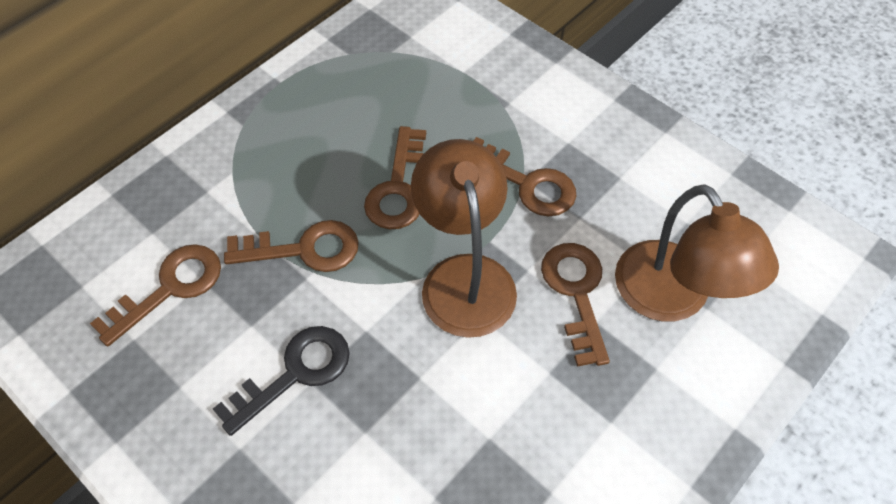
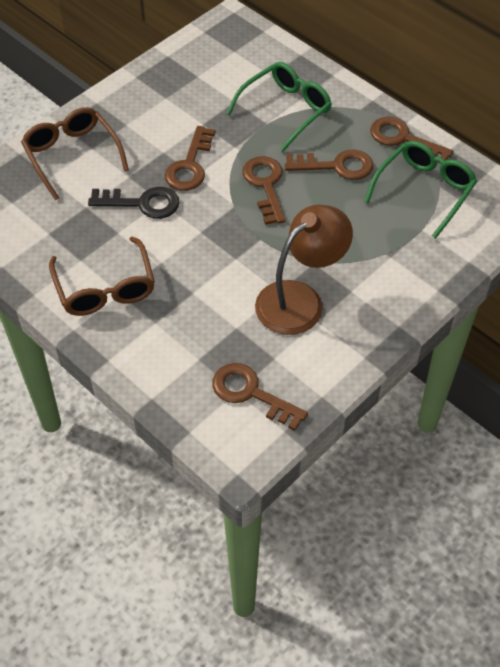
brown glasses: 0 -> 2
brown lamp: 2 -> 1
green glasses: 0 -> 2

